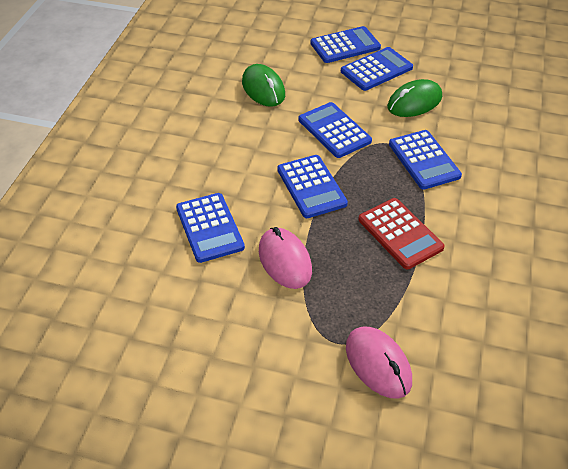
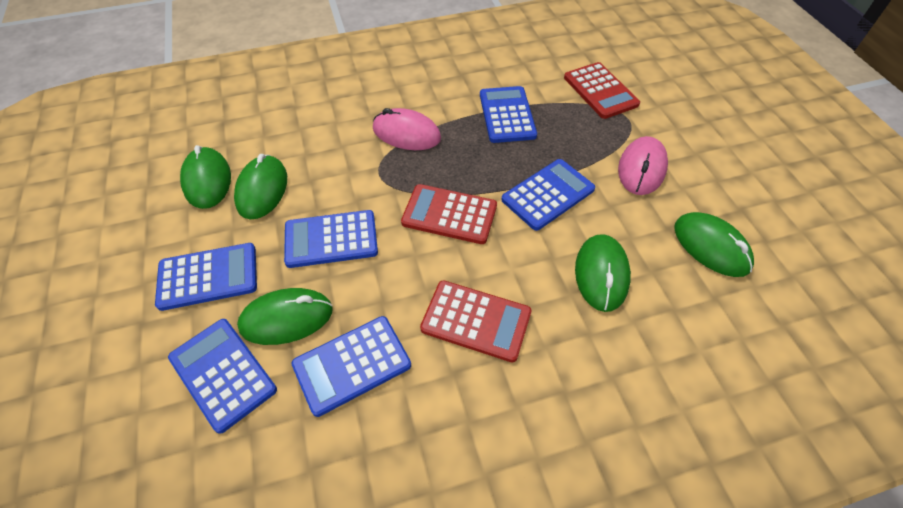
green mouse: 2 -> 5
red calculator: 1 -> 3

